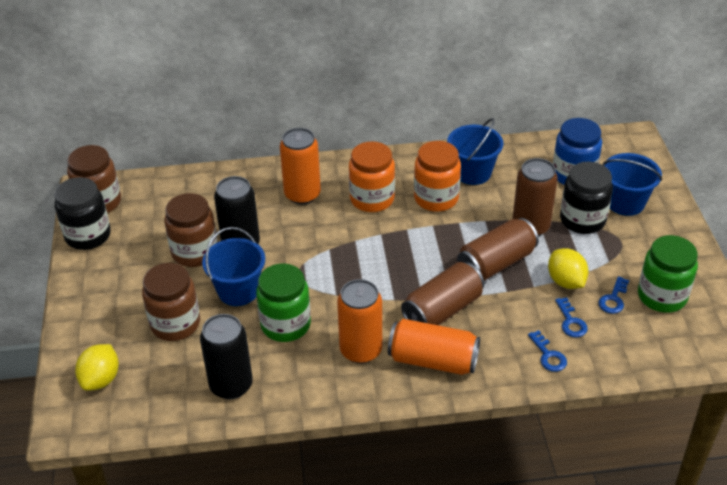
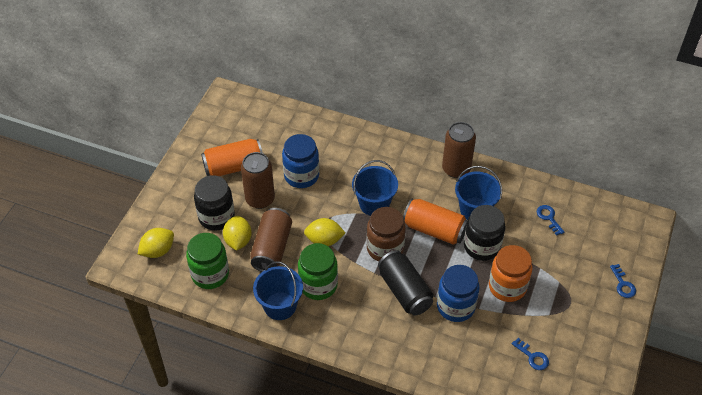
black can: 2 -> 1
blue jar: 1 -> 2
brown jar: 3 -> 1
orange can: 3 -> 2
orange jar: 2 -> 1
yellow lemon: 2 -> 3

